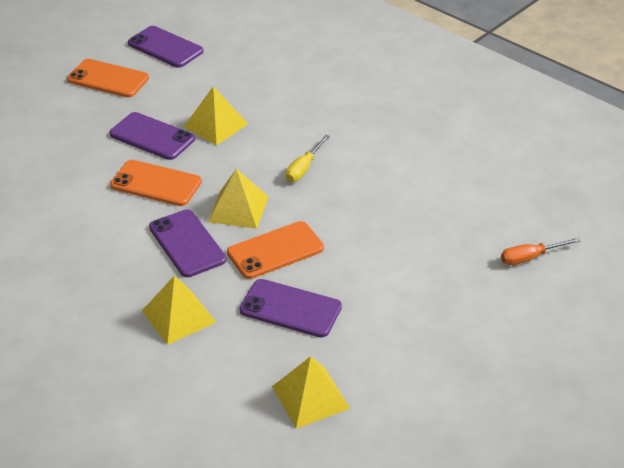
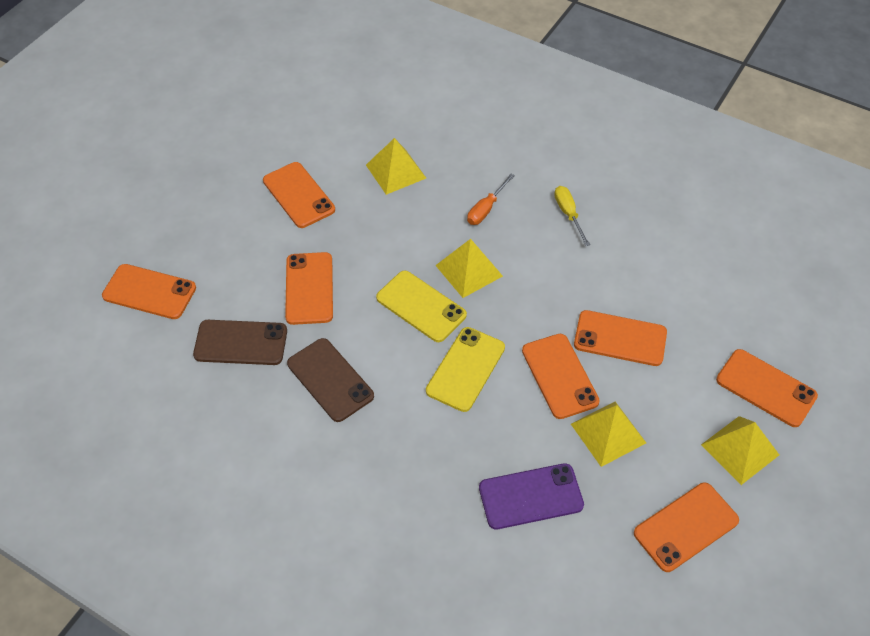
brown phone: 0 -> 2
orange phone: 3 -> 7
purple phone: 4 -> 1
yellow phone: 0 -> 2

